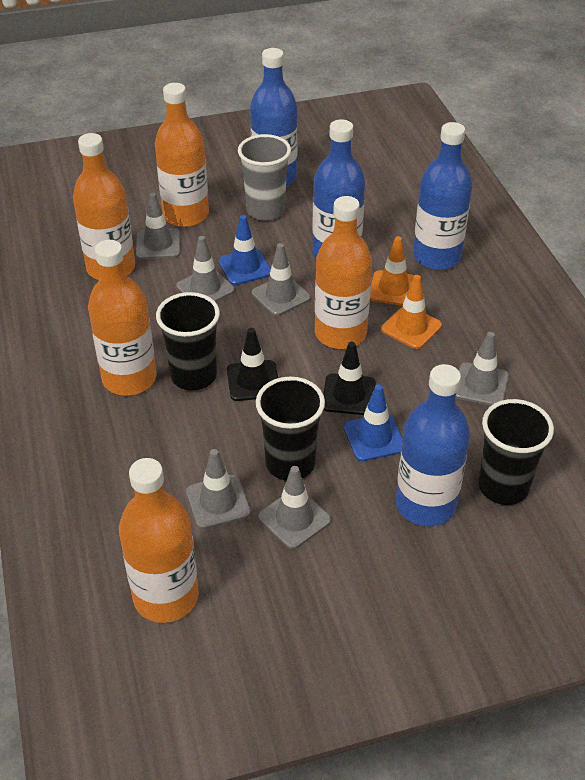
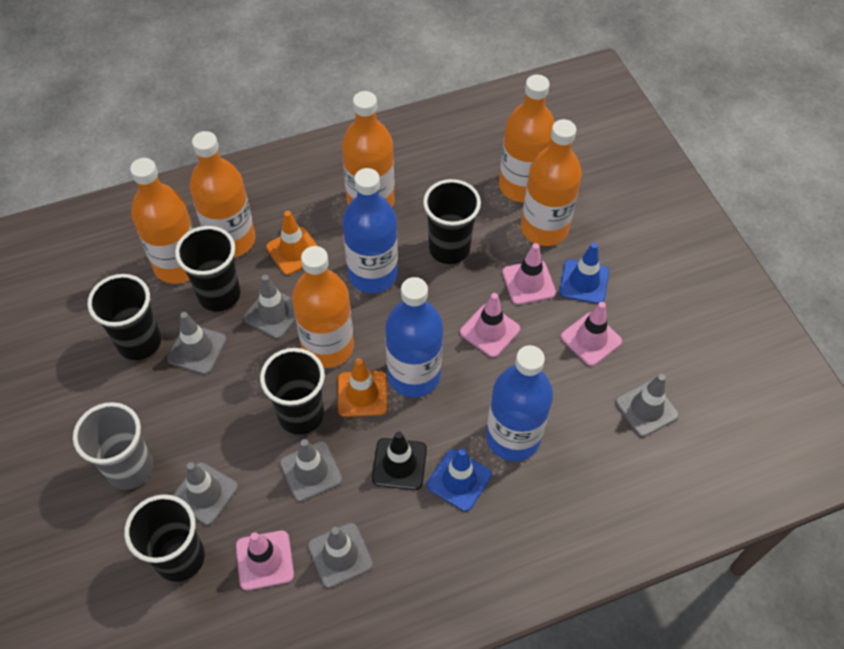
black cup: 3 -> 5
black traffic cone: 2 -> 1
blue bottle: 4 -> 3
orange bottle: 5 -> 6
pink traffic cone: 0 -> 4

